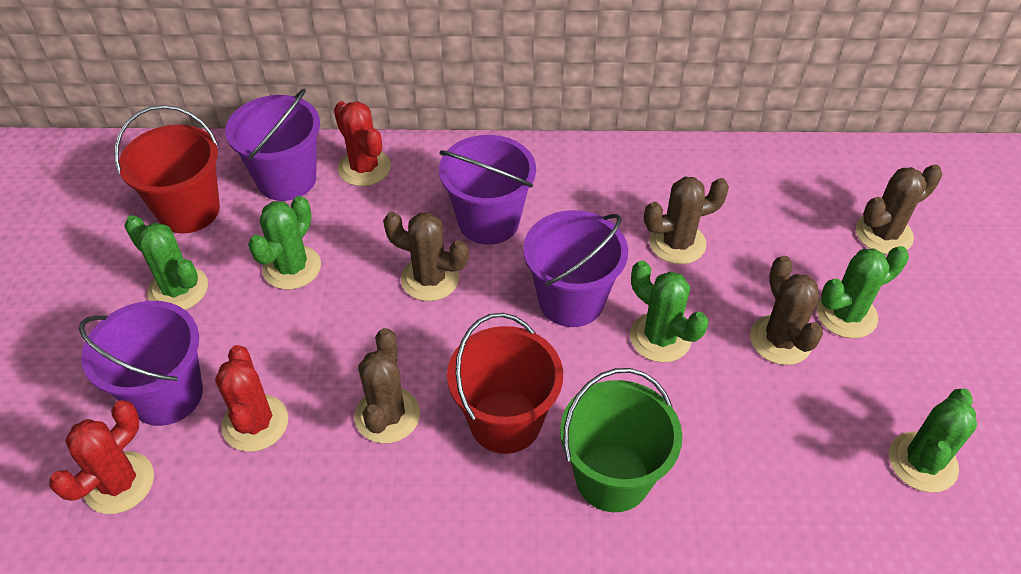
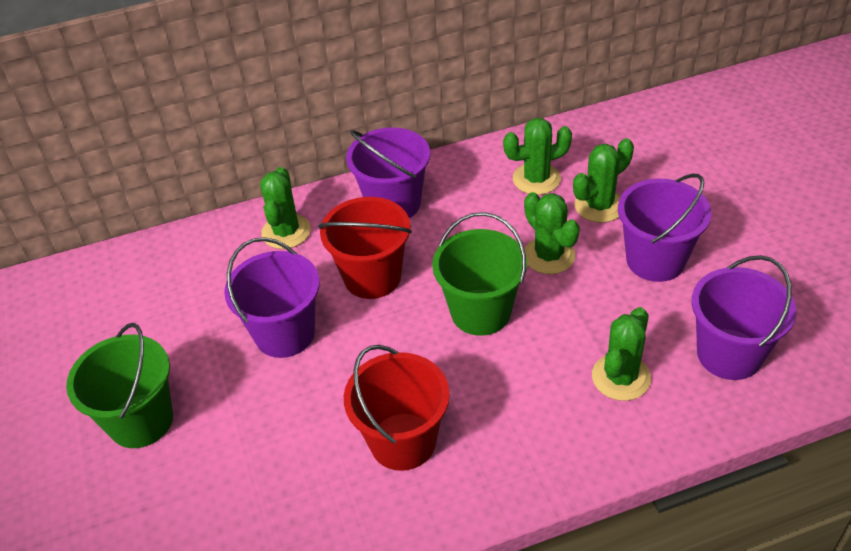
brown cactus: 5 -> 0
green bucket: 1 -> 2
red cactus: 3 -> 0

